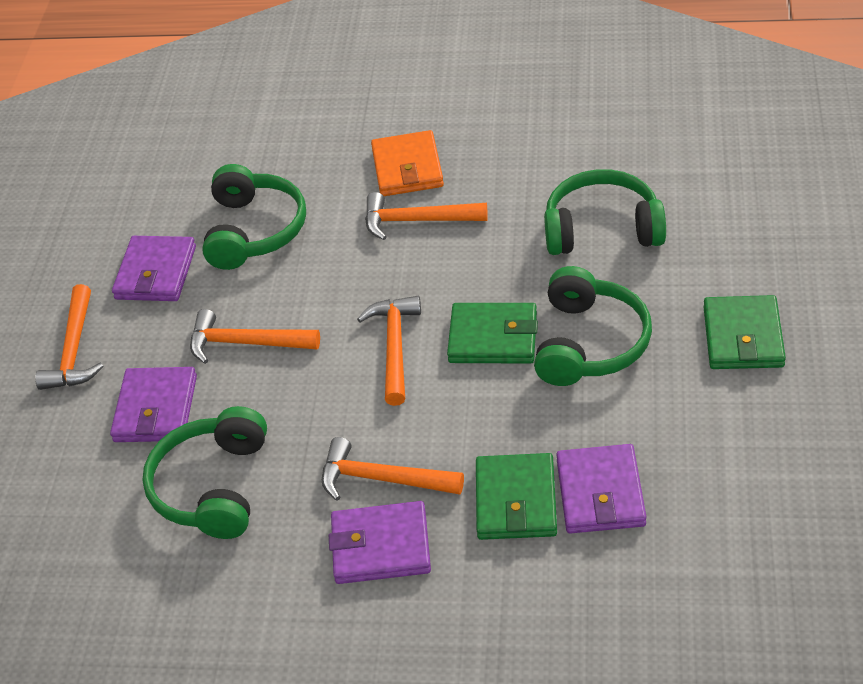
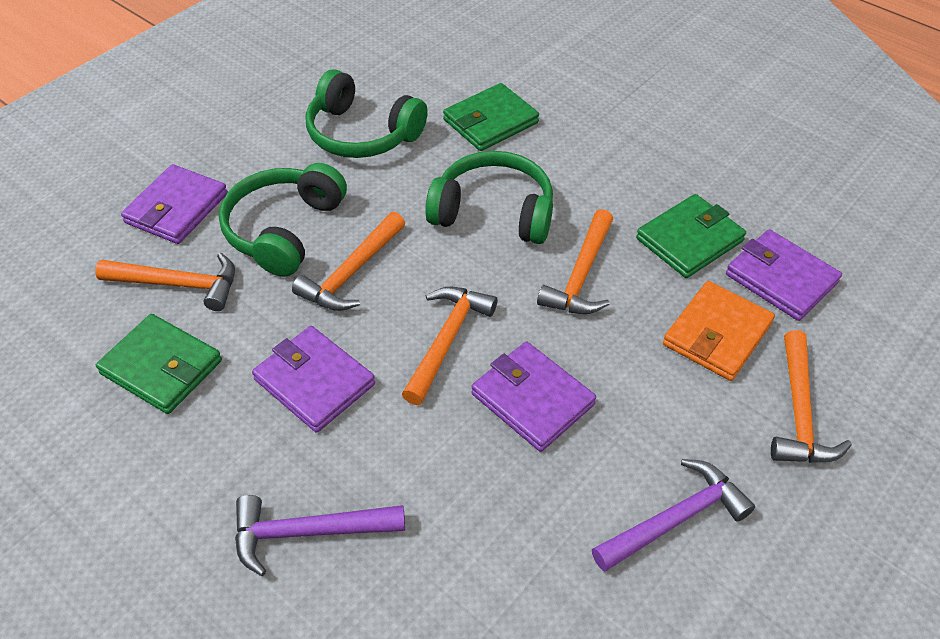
green headphones: 4 -> 3
purple hammer: 0 -> 2

